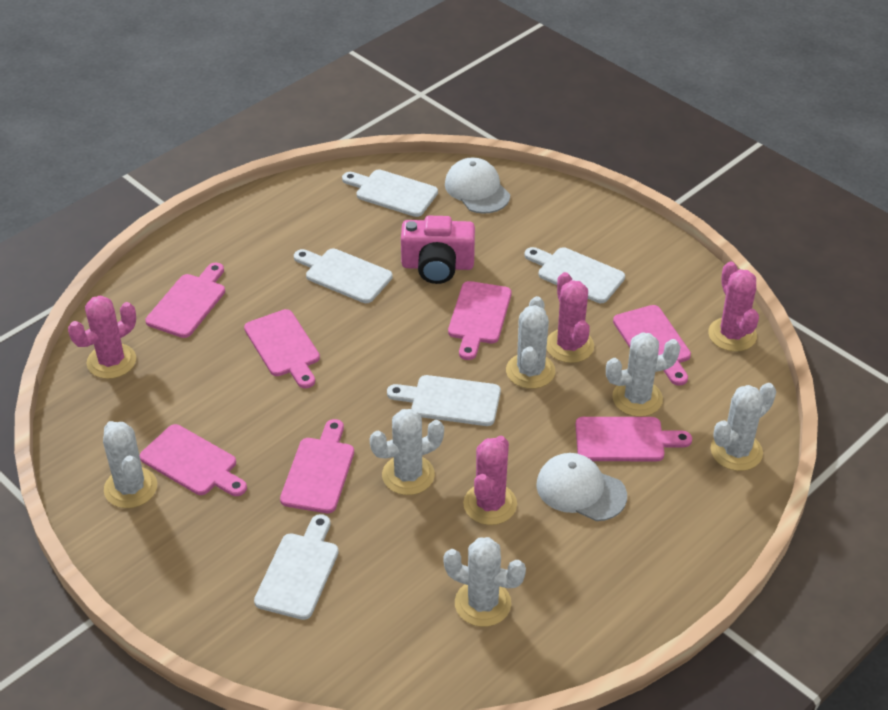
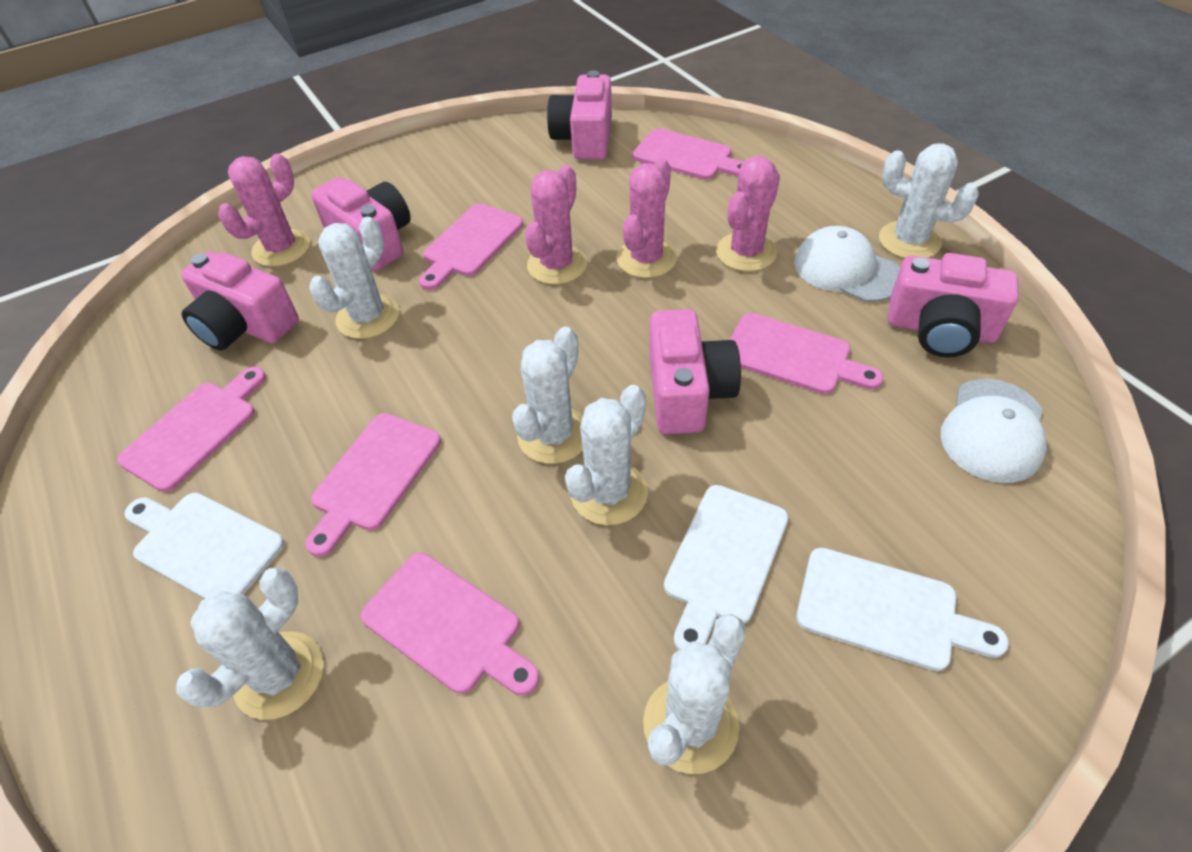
pink camera: 1 -> 5
pink cutting board: 7 -> 6
white cutting board: 5 -> 3

